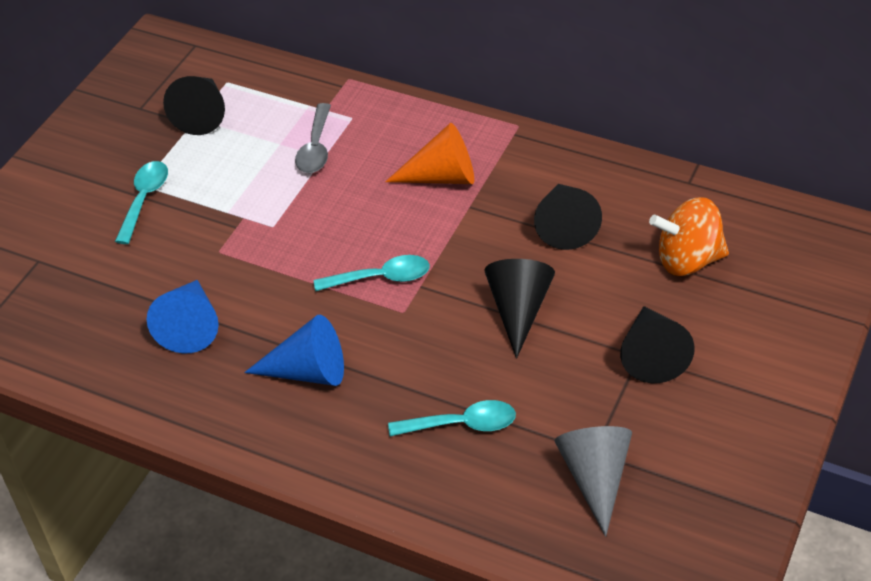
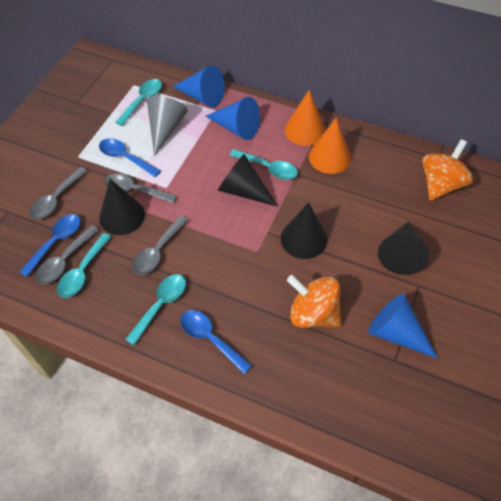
blue cone: 2 -> 3
blue spoon: 0 -> 3
grey spoon: 1 -> 4
orange cone: 1 -> 2
orange spinning top: 1 -> 2
turquoise spoon: 3 -> 4

